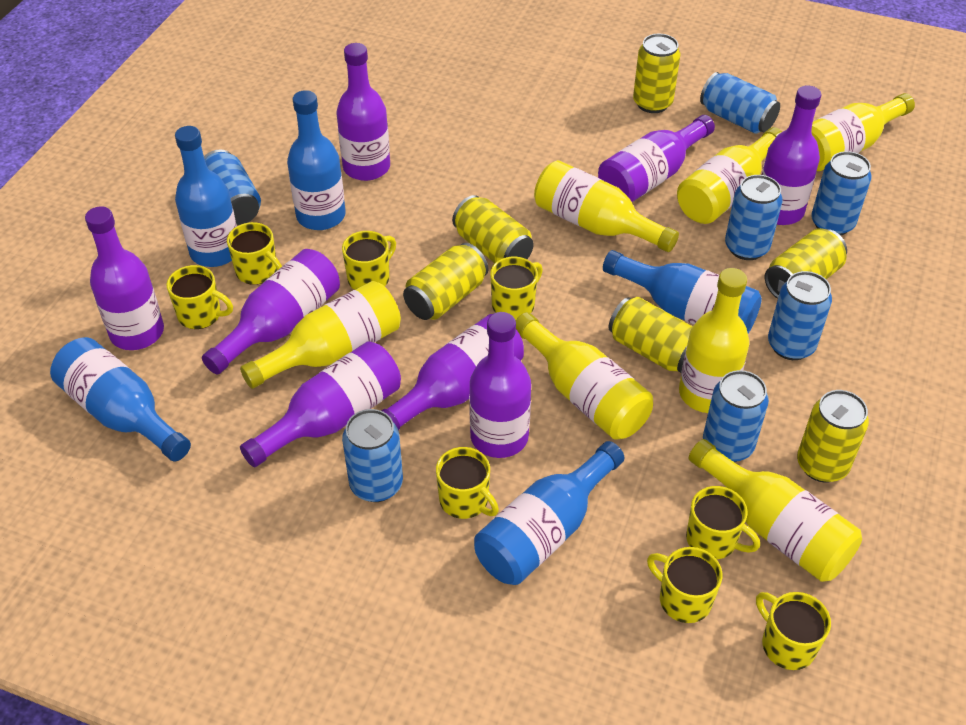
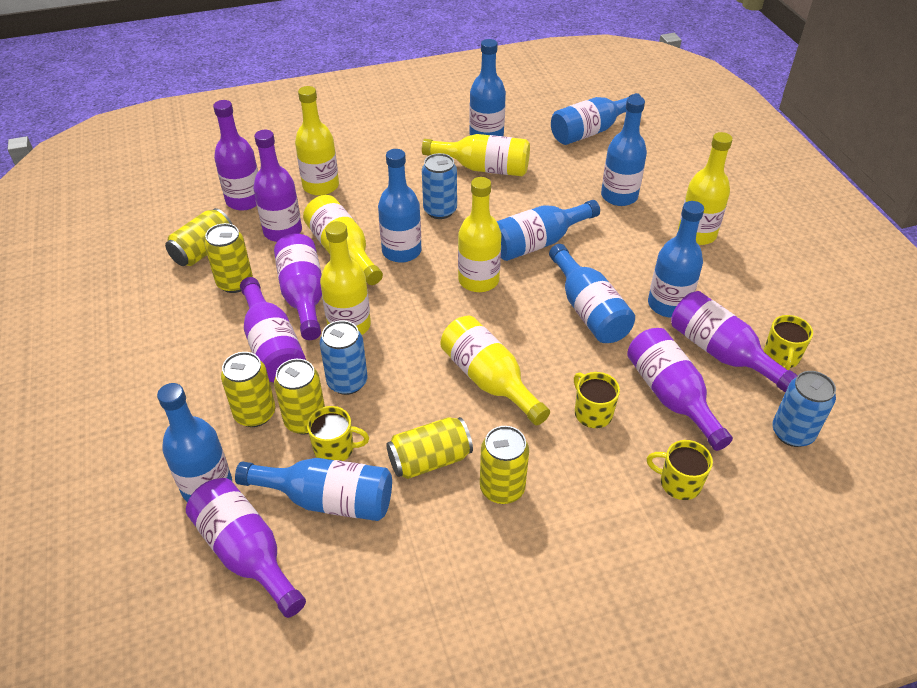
blue bottle: 5 -> 9
blue can: 7 -> 3
purple bottle: 8 -> 7
yellow mug: 8 -> 4

